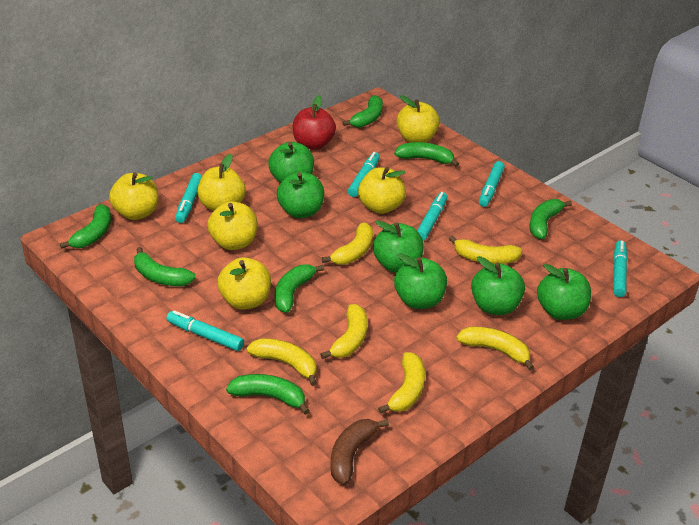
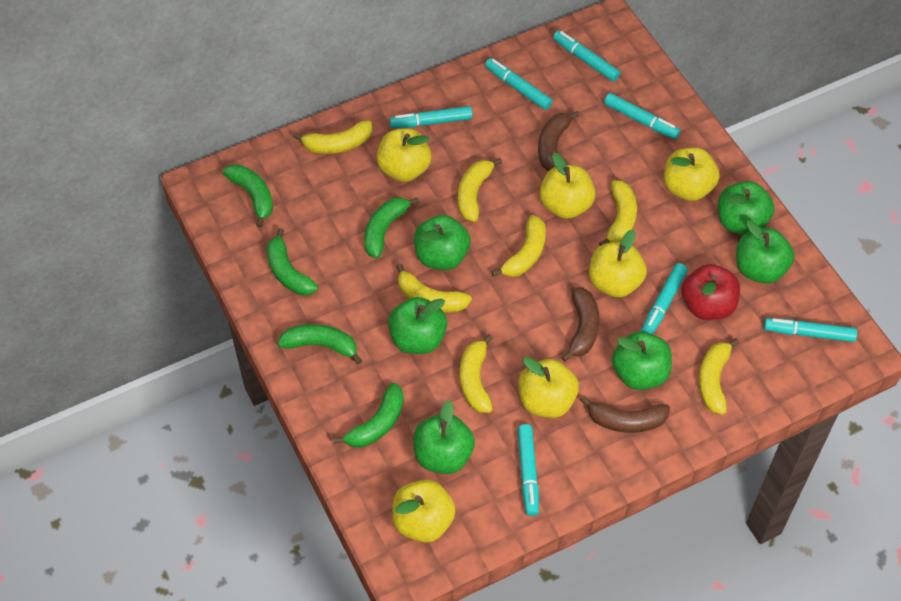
brown banana: 1 -> 3
green banana: 7 -> 5
turquoise marker: 6 -> 7
yellow banana: 6 -> 7

